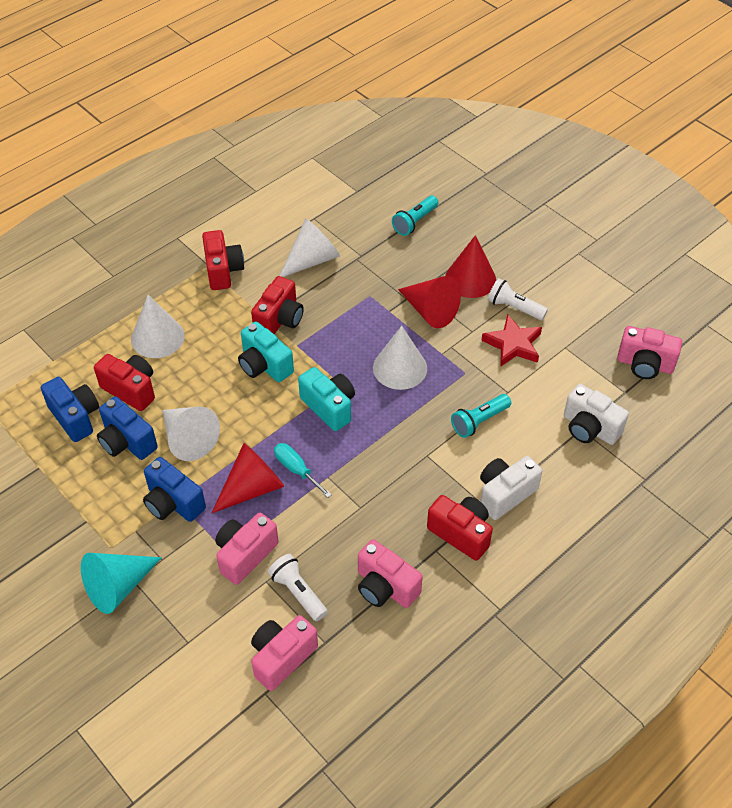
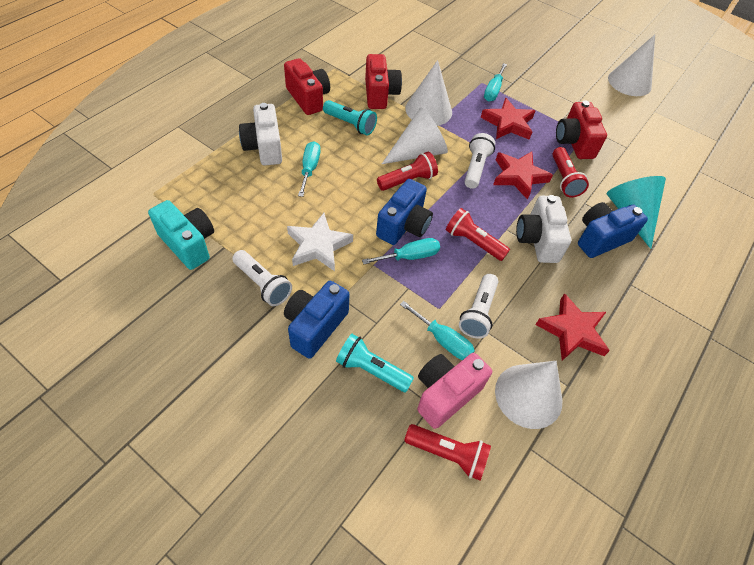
pink camera: 4 -> 1
red camera: 4 -> 3
red cone: 3 -> 0
red flashlight: 0 -> 4
red star: 1 -> 3
turquoise camera: 2 -> 1
turquoise screwdriver: 1 -> 4
white flashlight: 2 -> 3
white star: 0 -> 1

